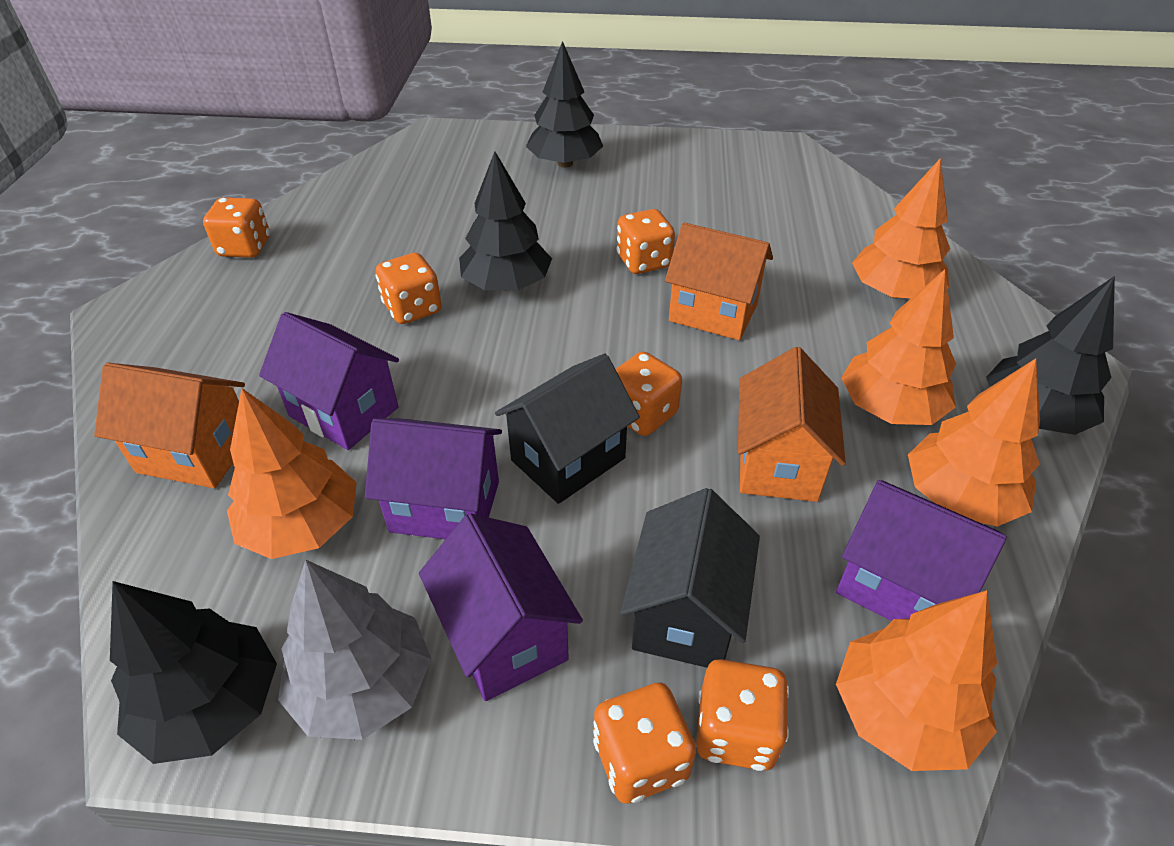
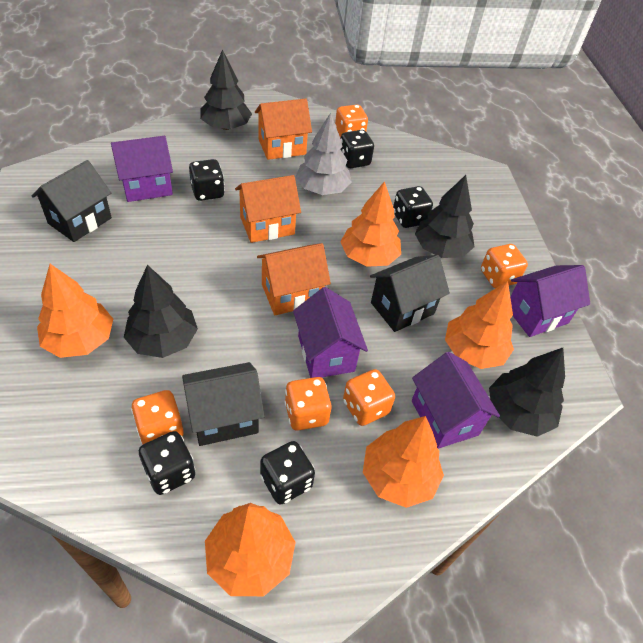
black dice: 0 -> 5
black house: 2 -> 3
orange dice: 6 -> 5

